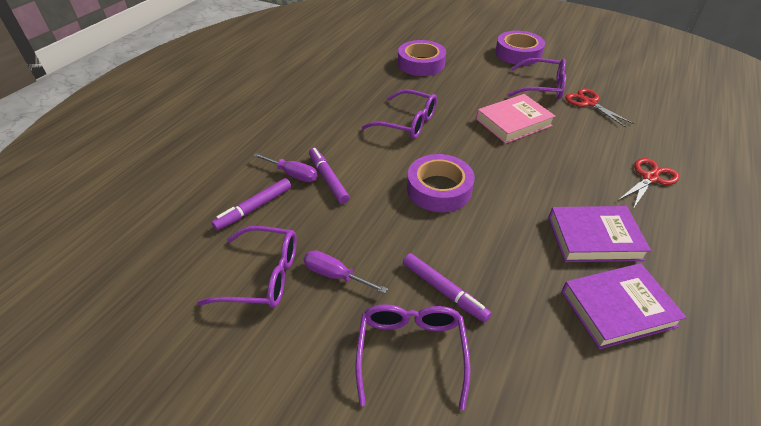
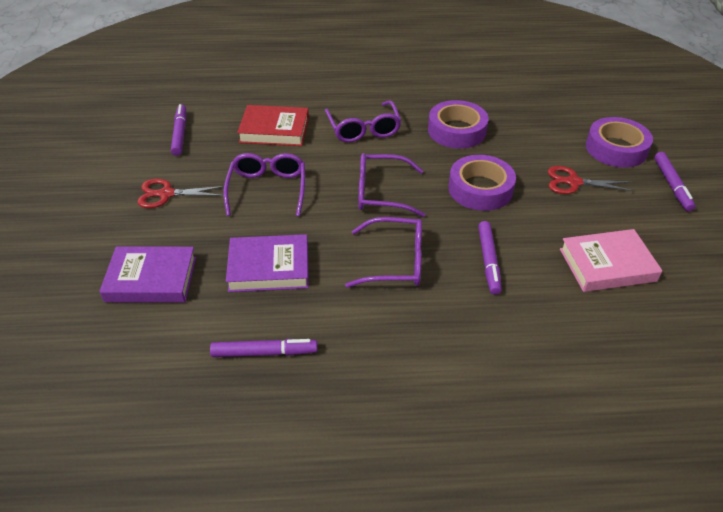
purple marker: 3 -> 4
purple screwdriver: 2 -> 0
red book: 0 -> 1

